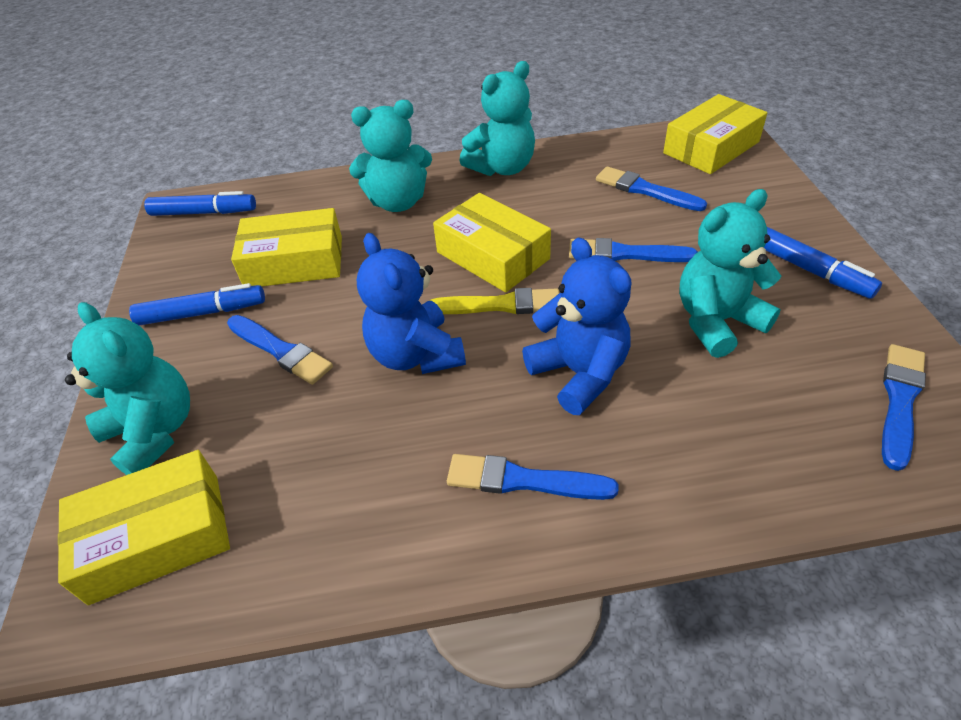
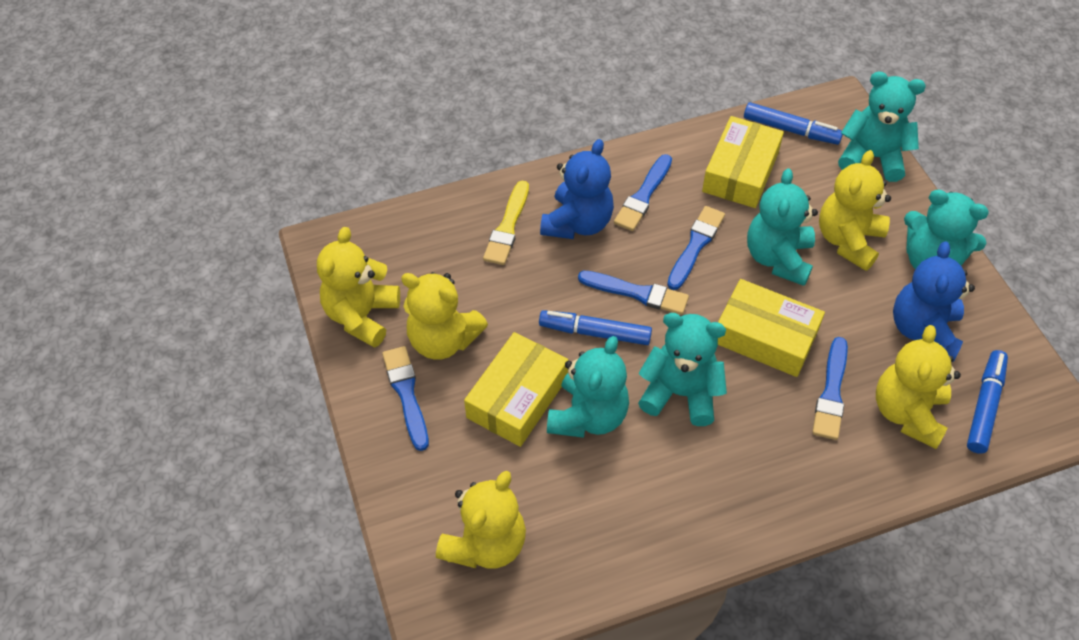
turquoise teddy bear: 4 -> 5
yellow box: 4 -> 3
yellow teddy bear: 0 -> 5

